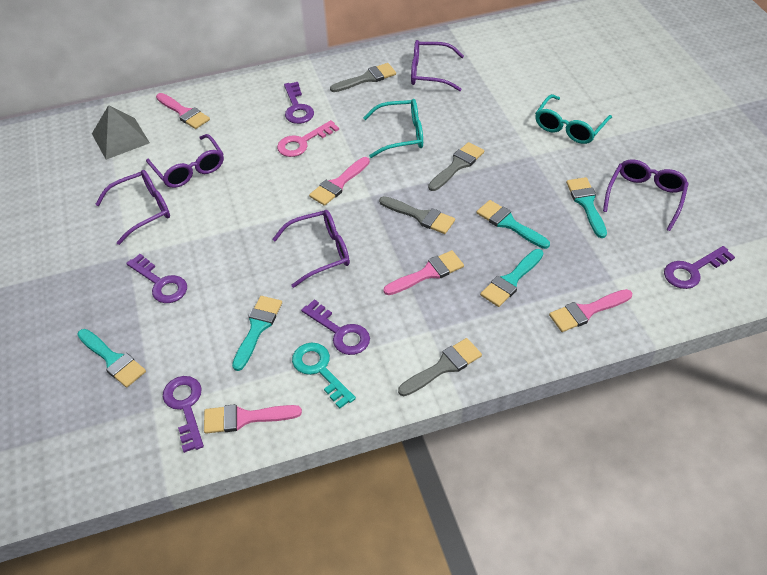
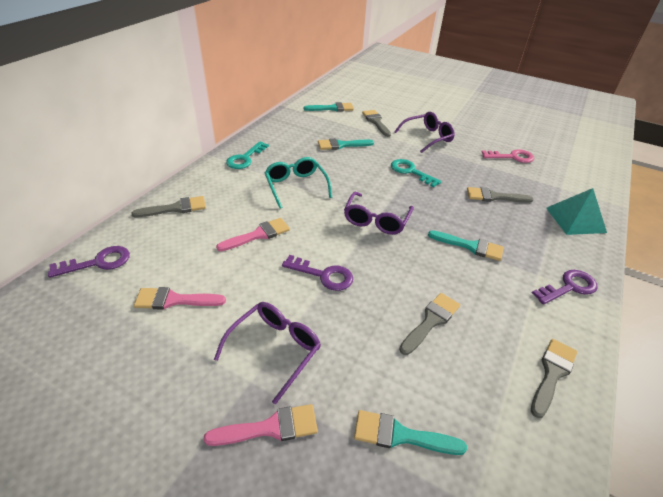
grey brush: 4 -> 5
grey pyramid: 1 -> 0
pink brush: 5 -> 3
purple glasses: 5 -> 3
purple key: 5 -> 3
turquoise brush: 5 -> 4
turquoise glasses: 2 -> 1
turquoise key: 1 -> 2
turquoise pyramid: 0 -> 1

